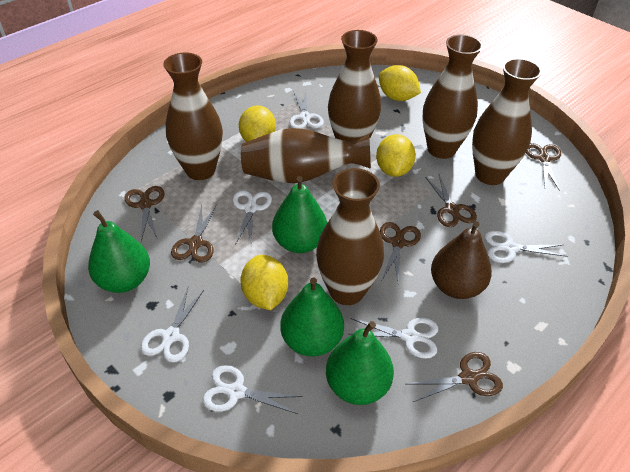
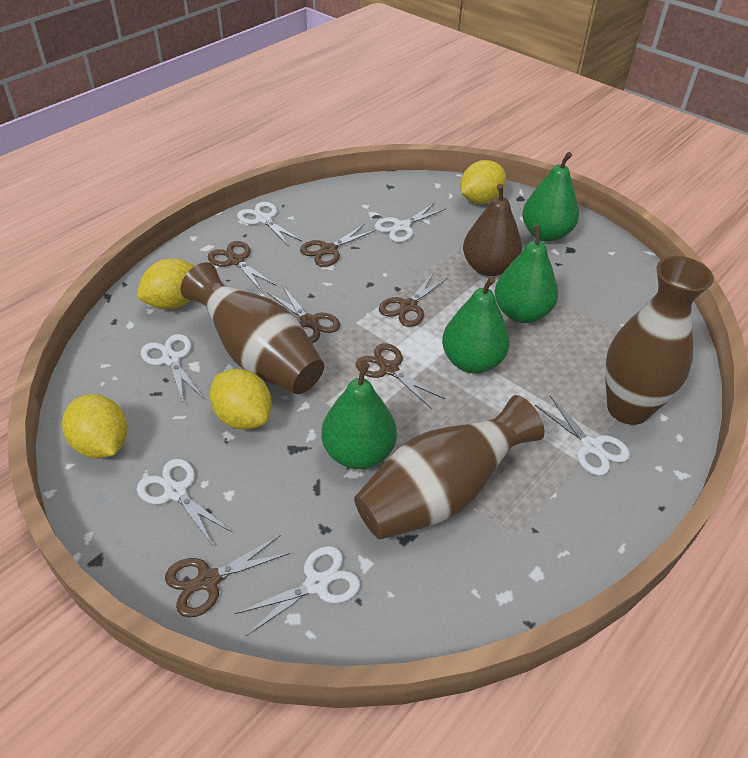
brown vase: 6 -> 3

